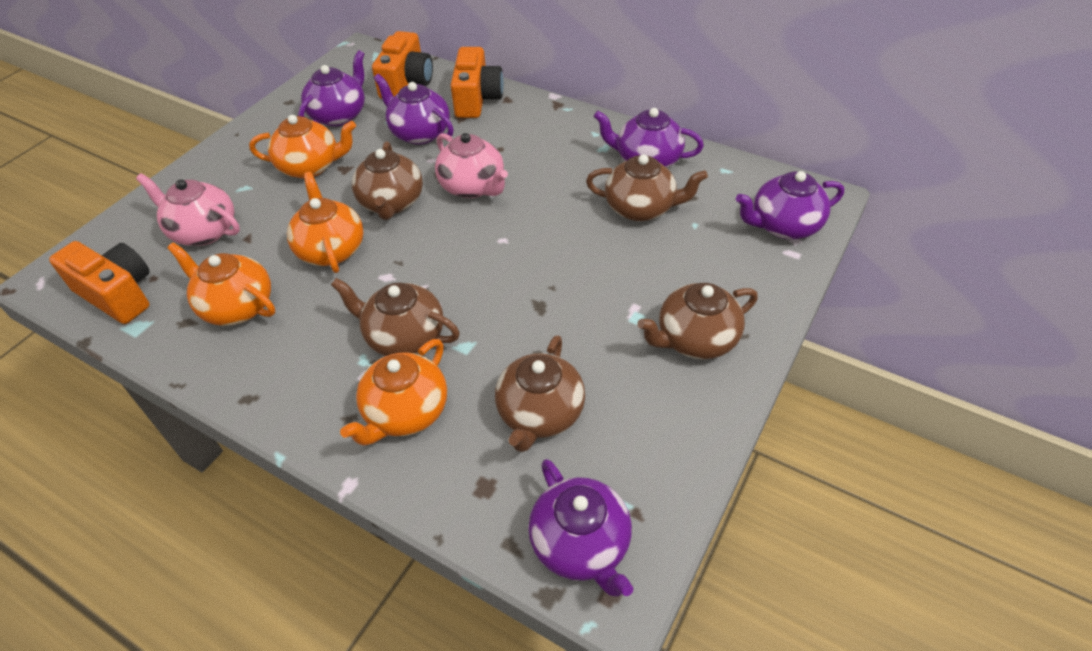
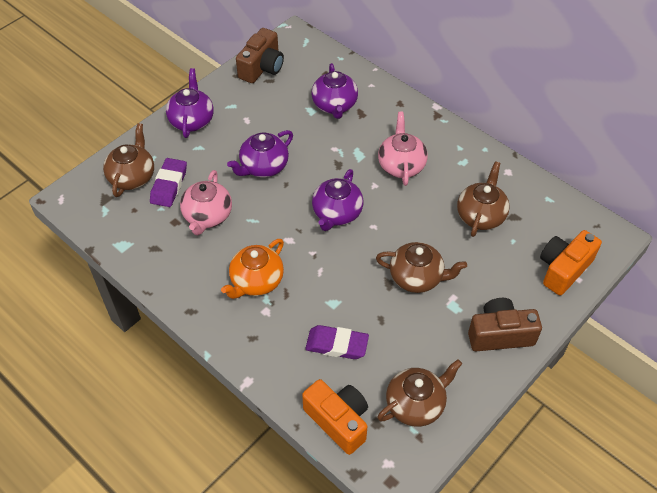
brown camera: 0 -> 2
brown teapot: 5 -> 4
orange camera: 3 -> 2
orange teapot: 4 -> 1
purple eraser: 0 -> 2
purple teapot: 5 -> 4

